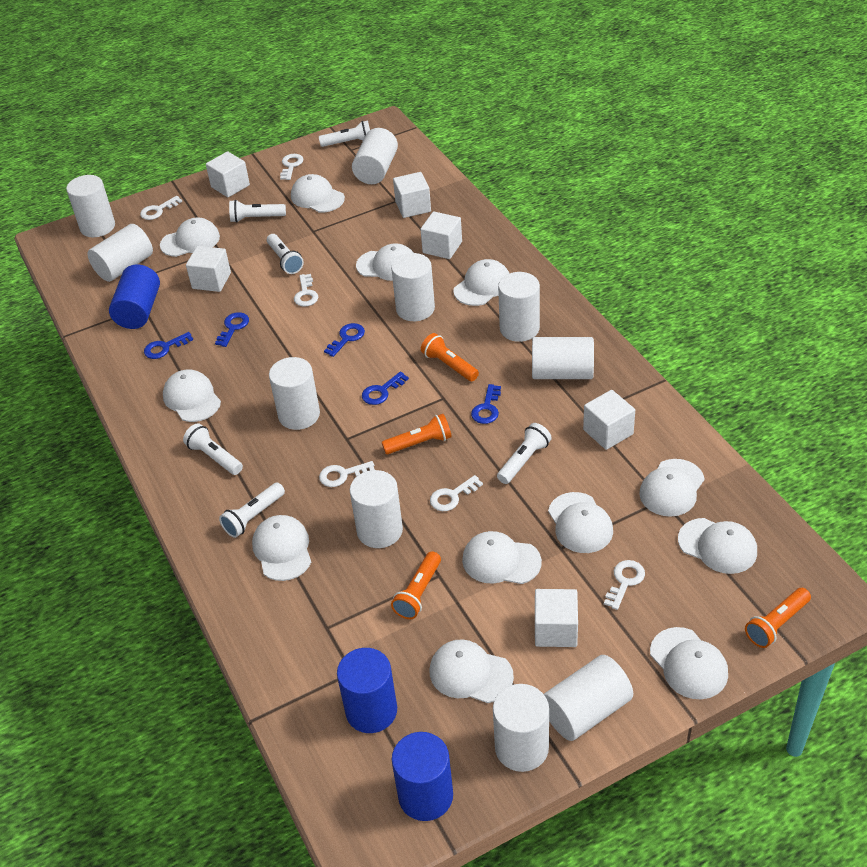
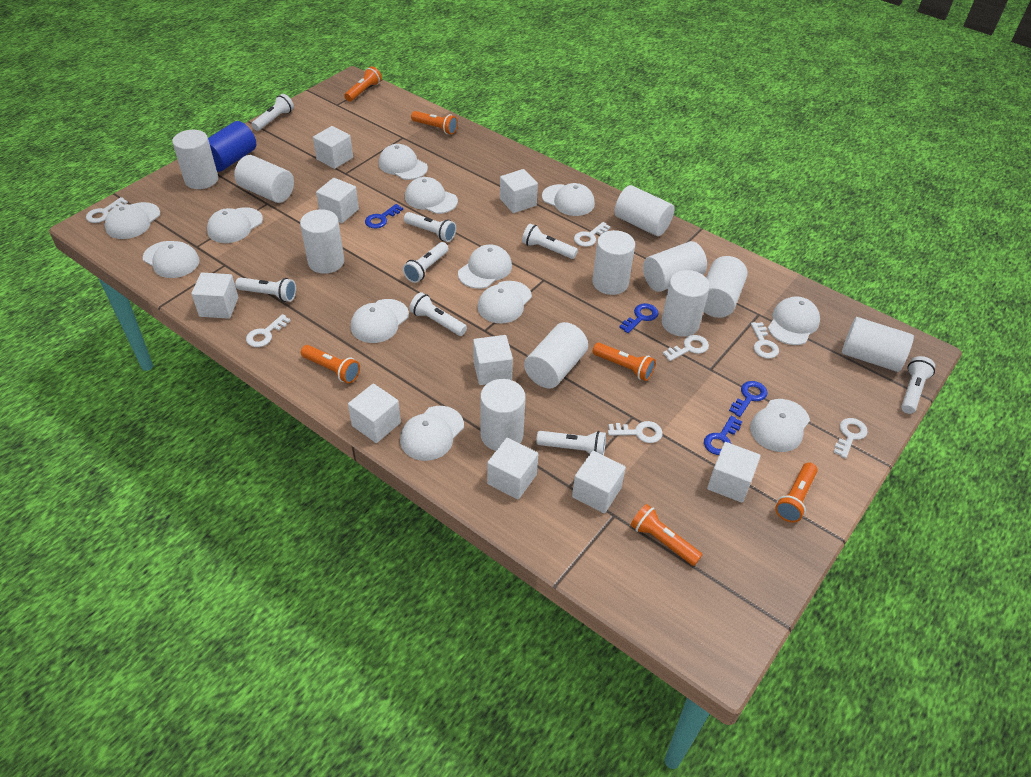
blue cylinder: 3 -> 1
blue key: 5 -> 4
orange flashlight: 4 -> 6
white cube: 6 -> 9
white cylinder: 10 -> 11
white flashlight: 6 -> 8
white key: 6 -> 7

